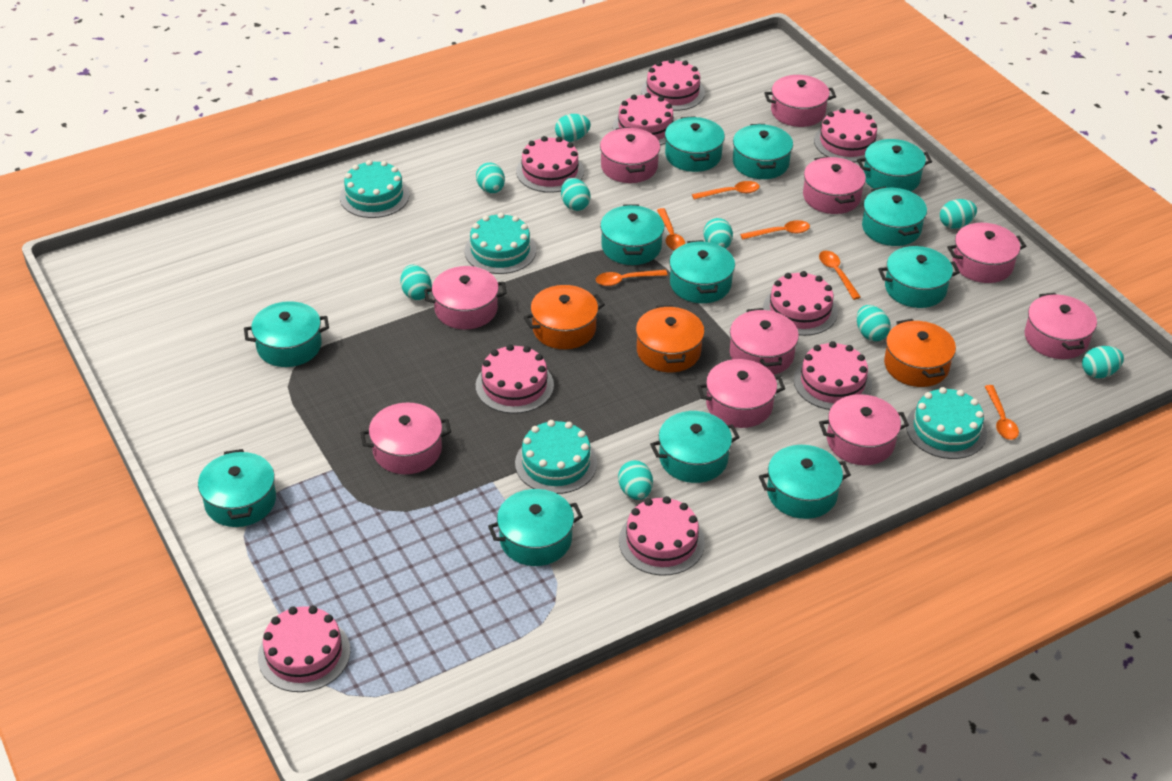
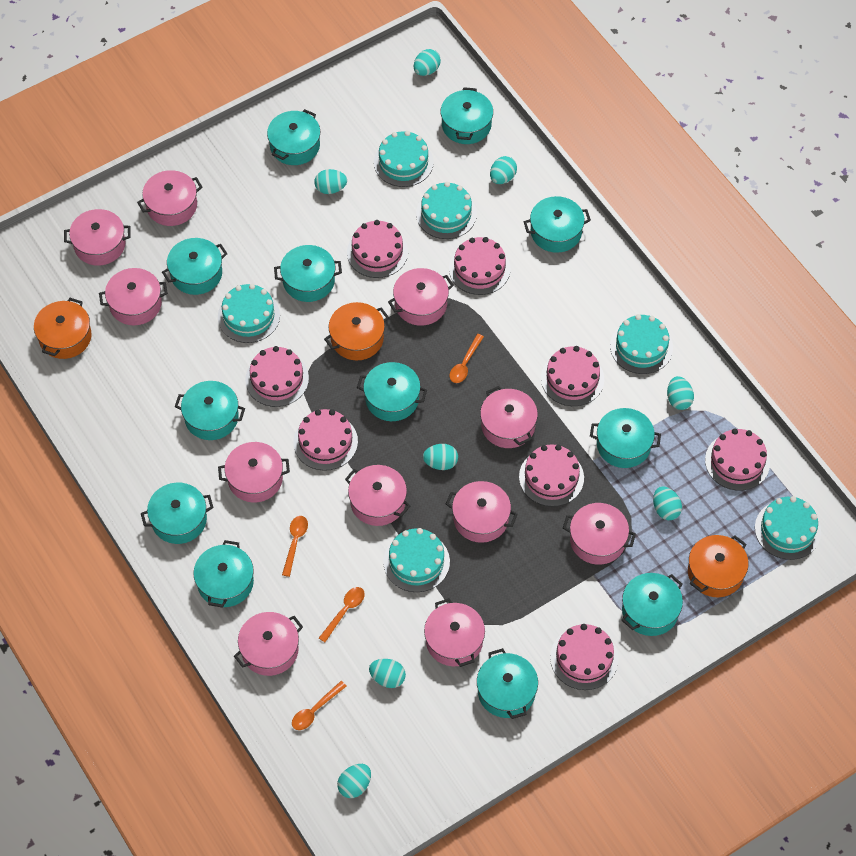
orange spoon: 6 -> 4
pink cake: 9 -> 8
pink pot: 10 -> 11
turquoise cake: 4 -> 6
turquoise egg: 9 -> 8

